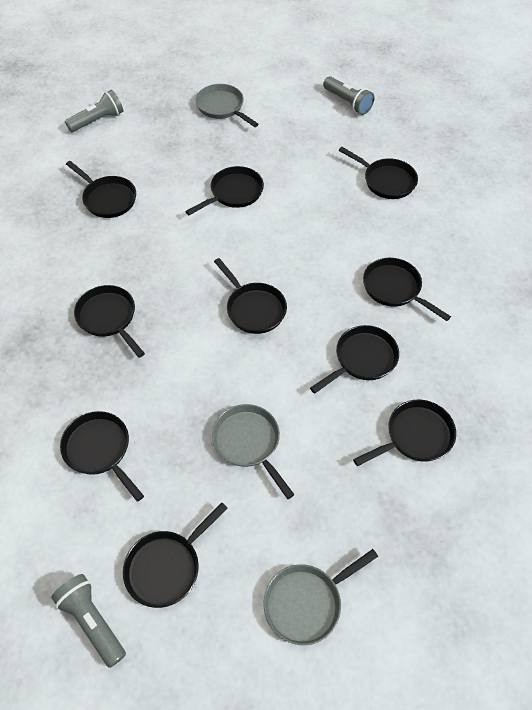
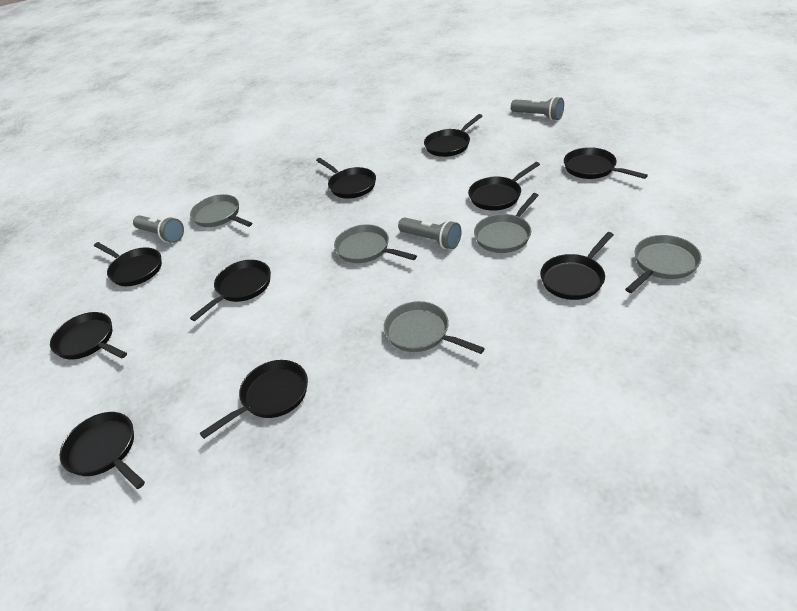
grey pan: 3 -> 5

